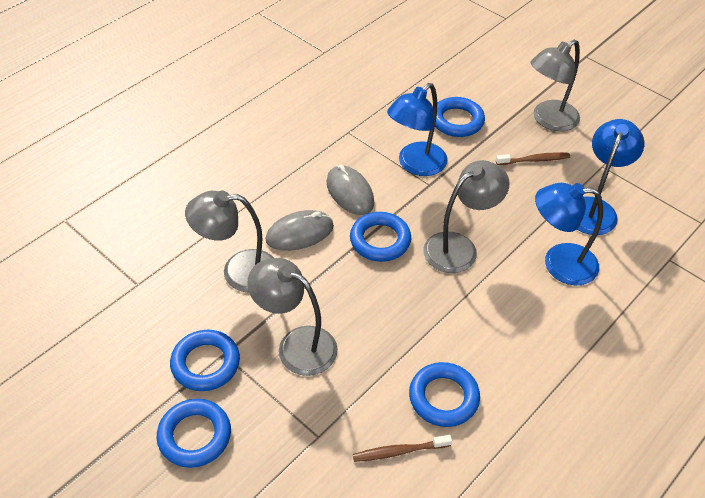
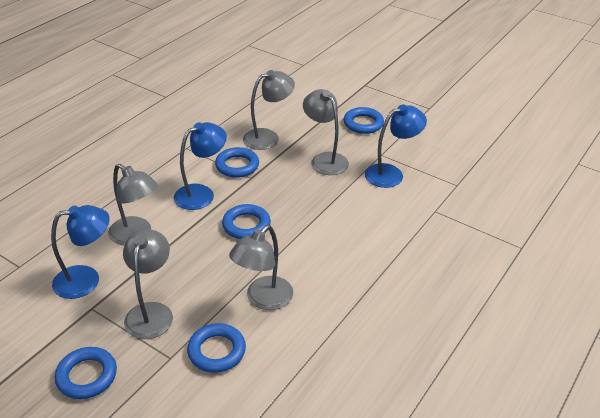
brown toothbrush: 2 -> 0
grey lamp: 4 -> 5
grey mouse: 2 -> 0

